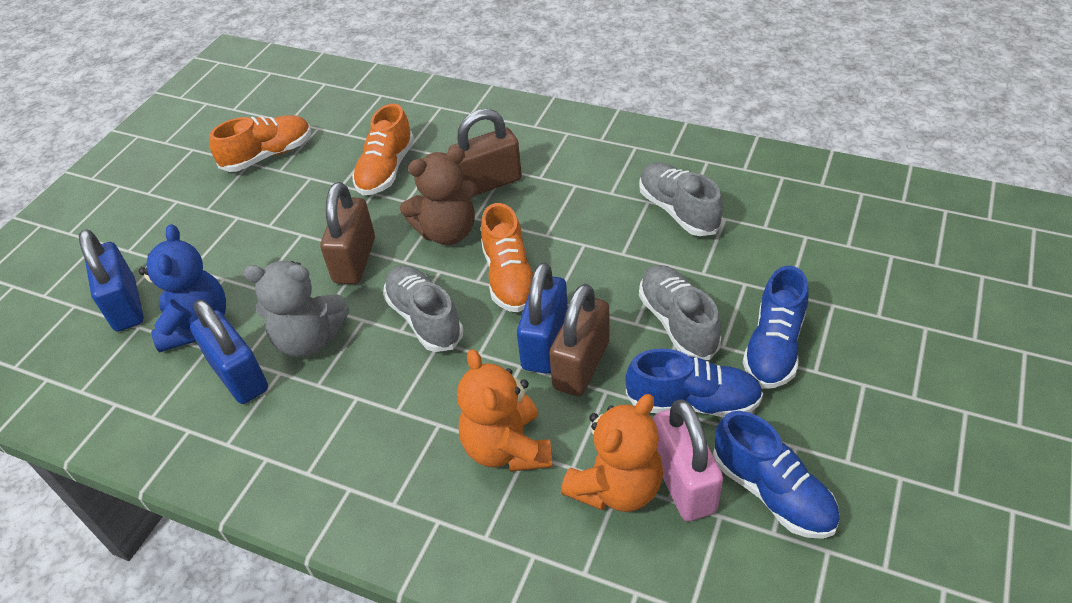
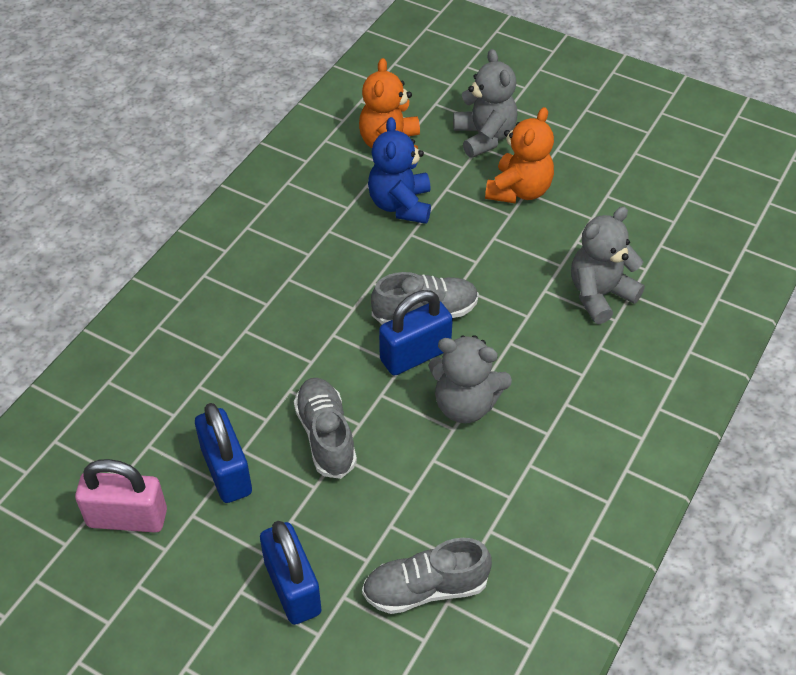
blue shoe: 3 -> 0
brown padlock: 3 -> 0
brown teddy bear: 1 -> 0
grey teddy bear: 1 -> 3
orange shoe: 3 -> 0

